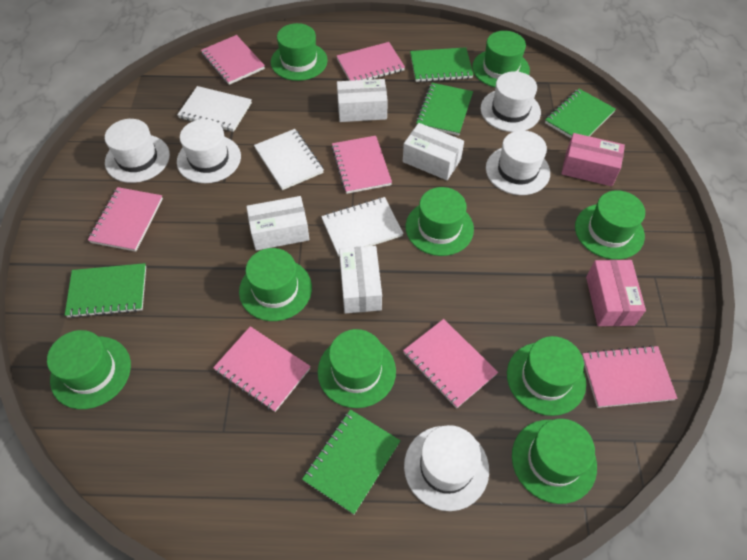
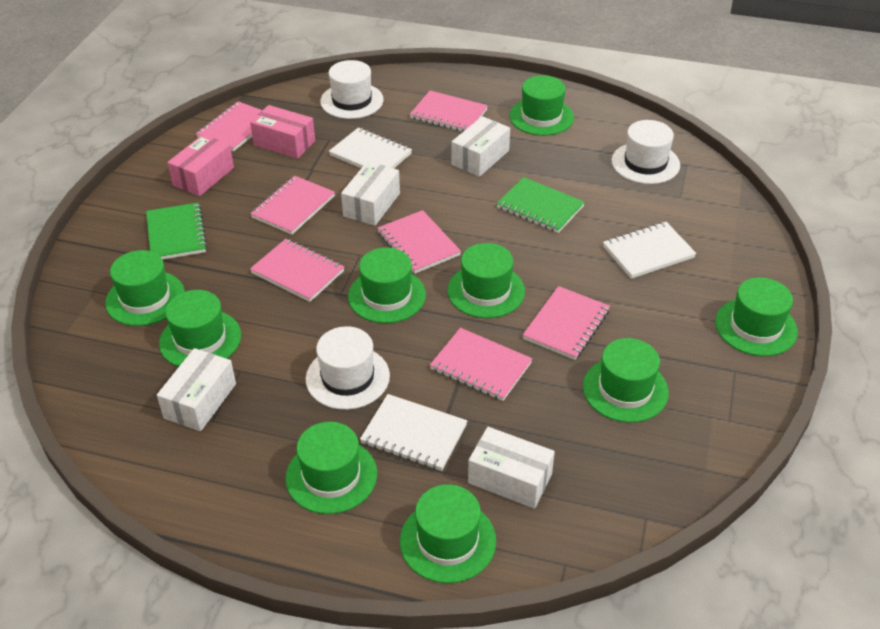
green notebook: 5 -> 2
white hat: 5 -> 3

